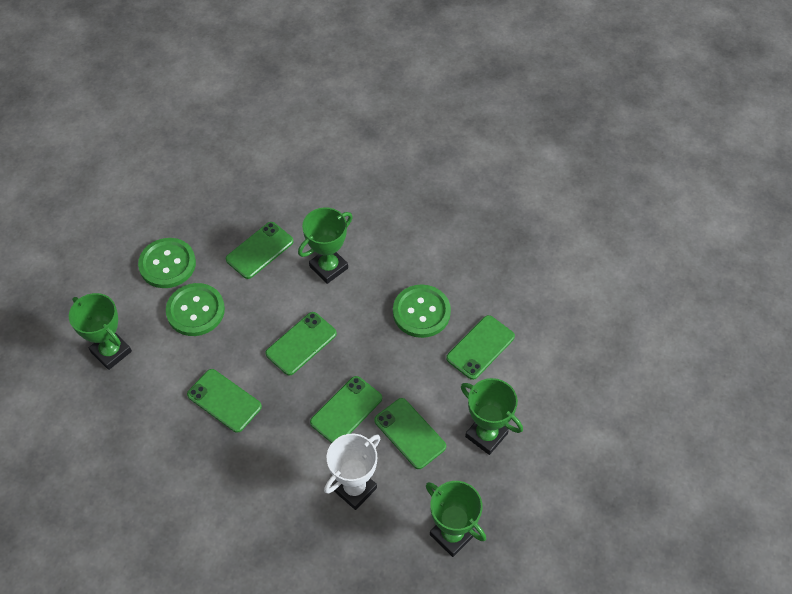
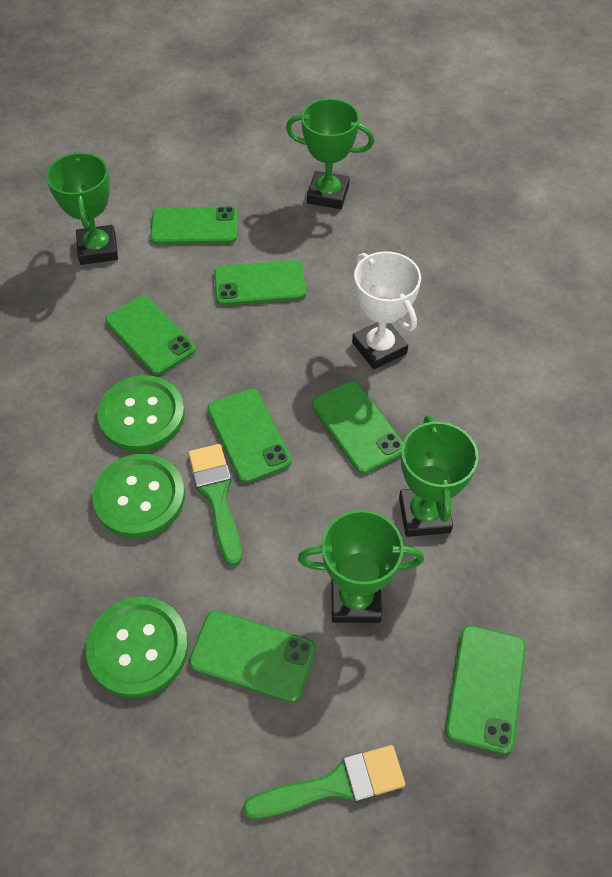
green brush: 0 -> 2
green phone: 6 -> 7

